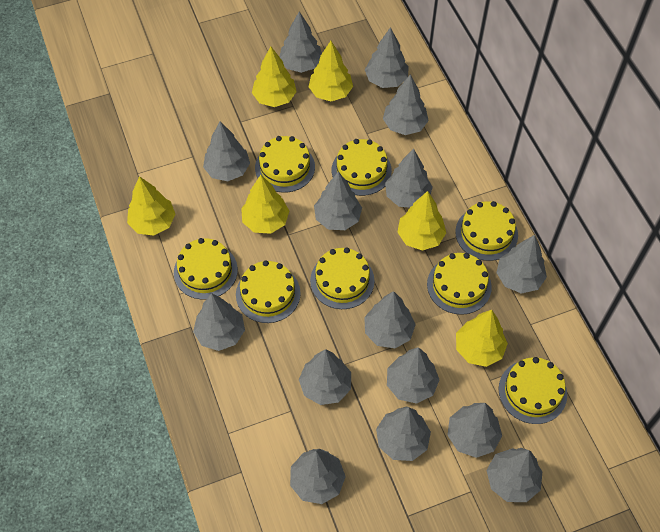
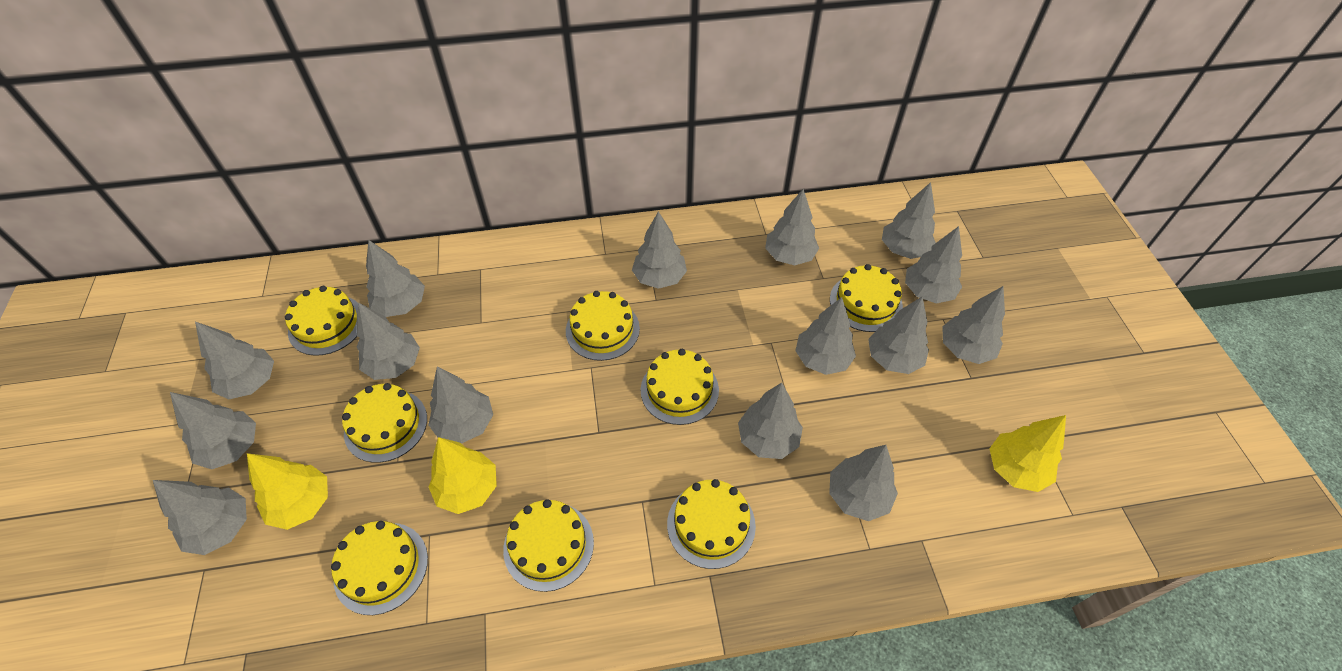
yellow tree: 6 -> 3

